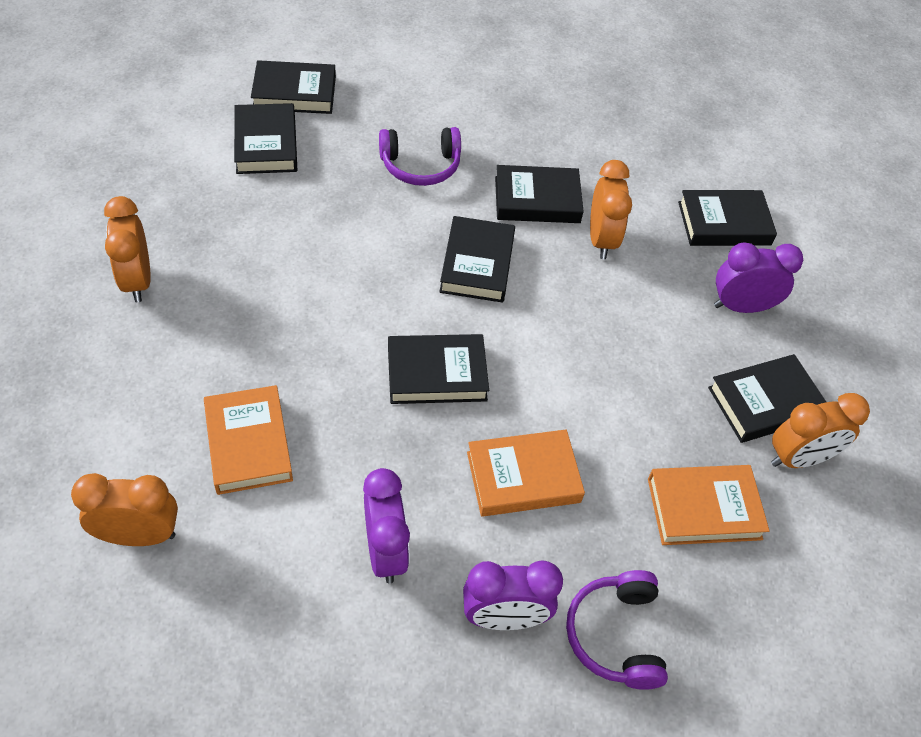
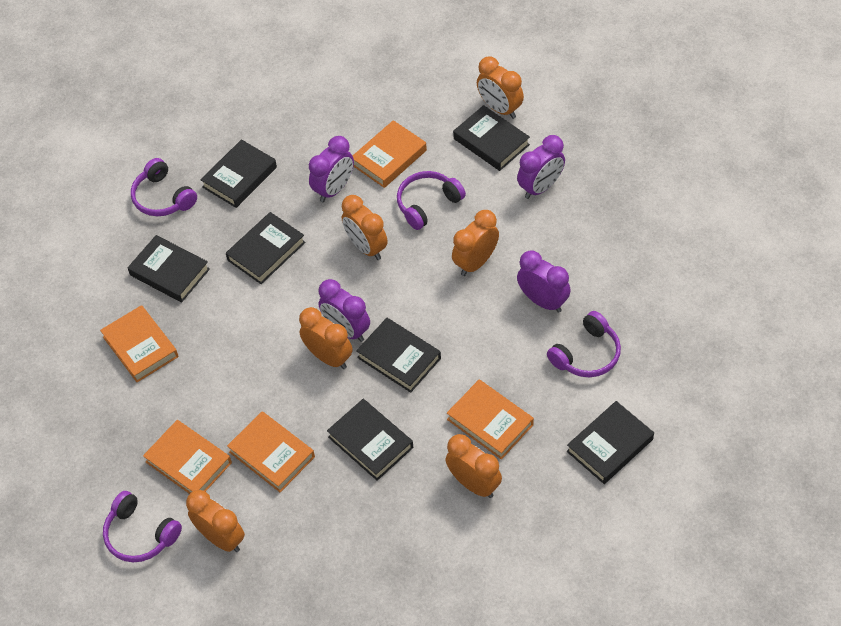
orange book: 3 -> 5
orange clock: 4 -> 6
purple clock: 3 -> 4
purple headphones: 2 -> 4

